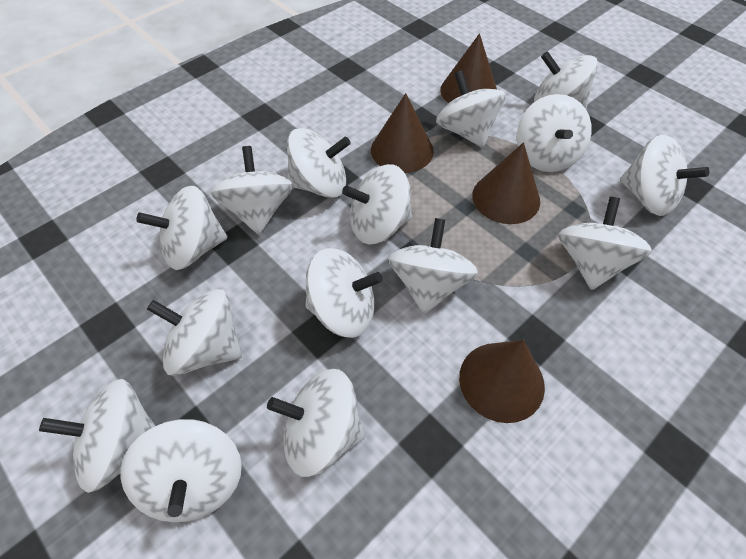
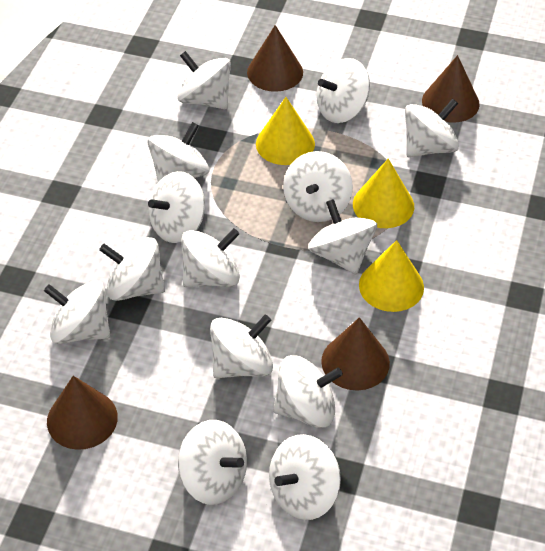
white spinning top: 15 -> 14
yellow cone: 0 -> 3

